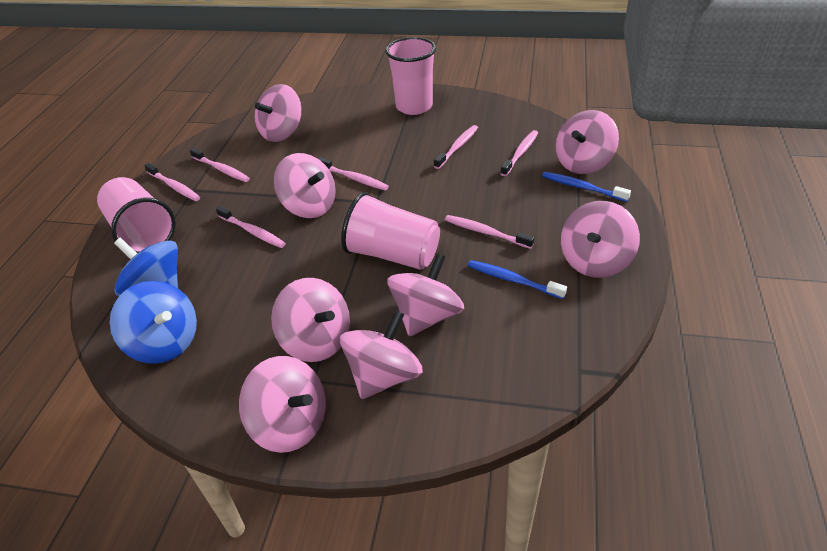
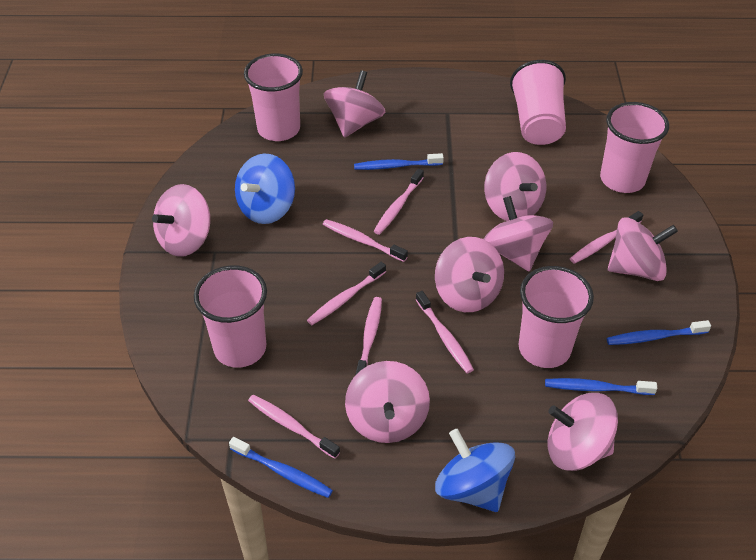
blue toothbrush: 2 -> 4
pink cup: 3 -> 5

